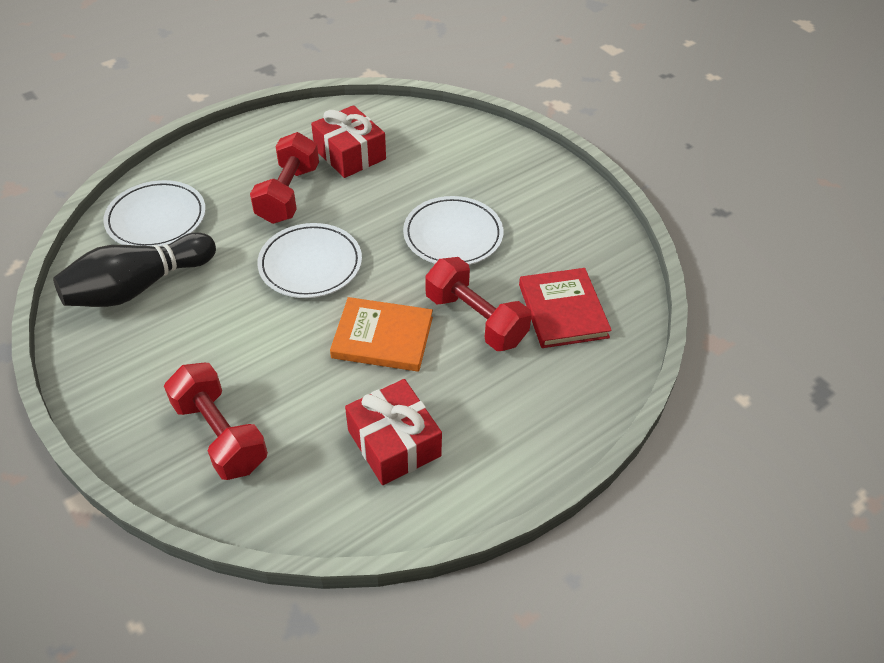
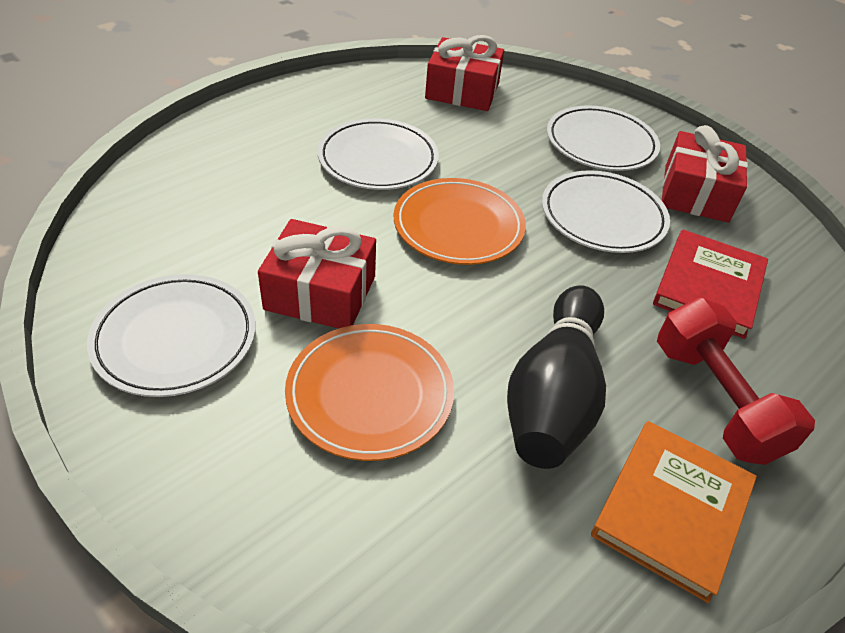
orange plate: 0 -> 2
red dumbbell: 3 -> 1
red gift: 2 -> 3
white plate: 3 -> 4

